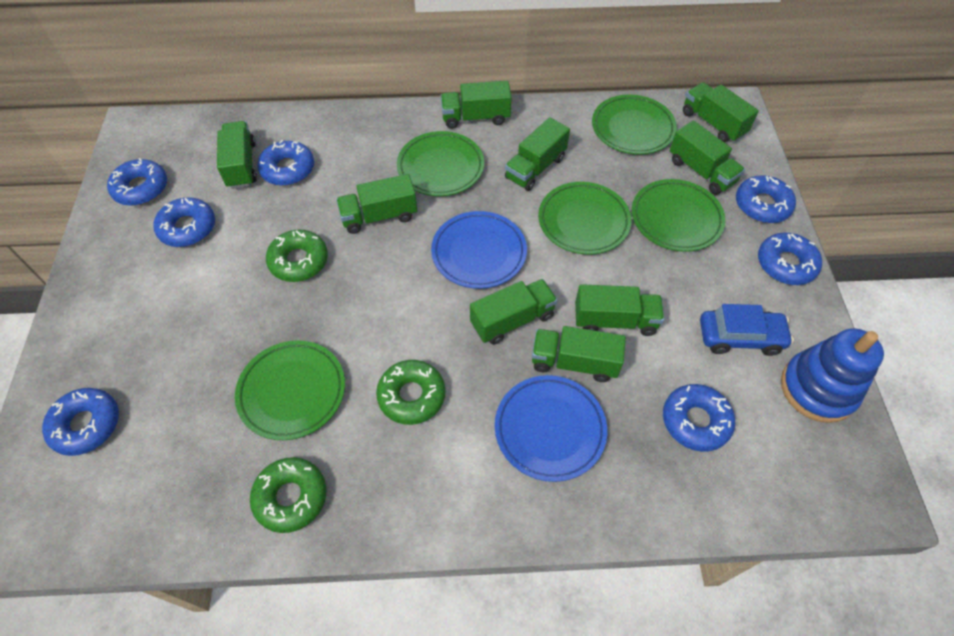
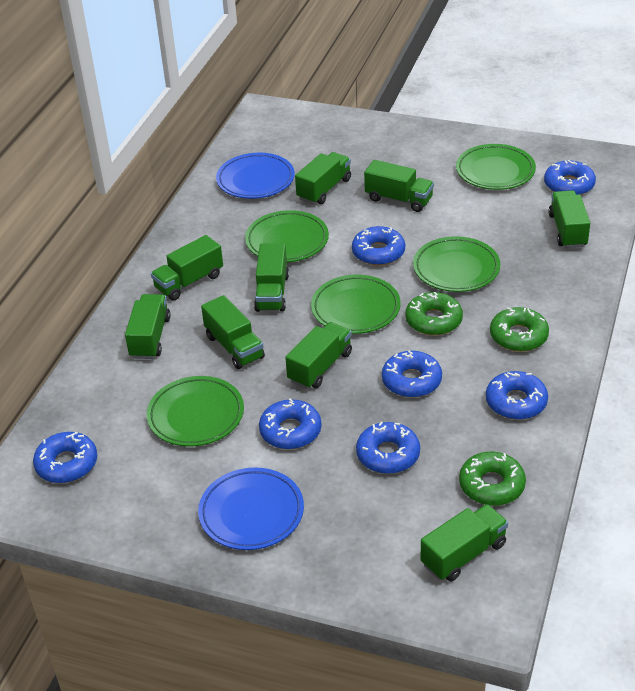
blue car: 1 -> 0
blue stacking toy: 1 -> 0

